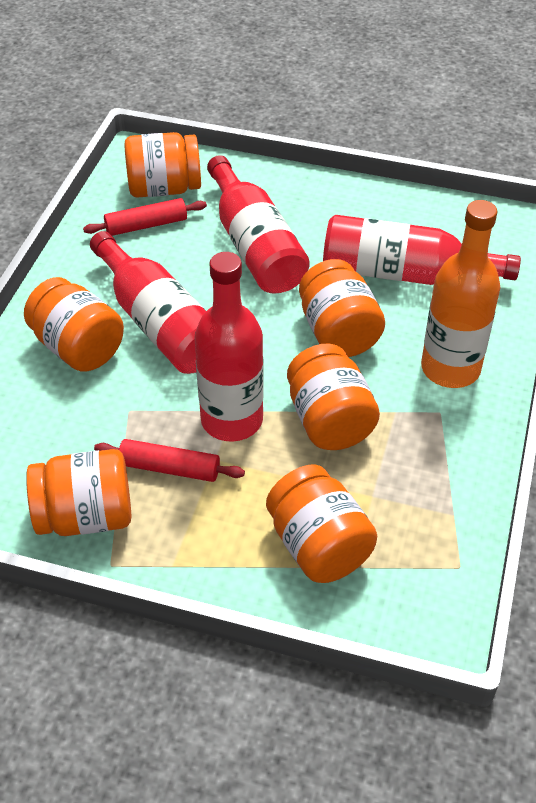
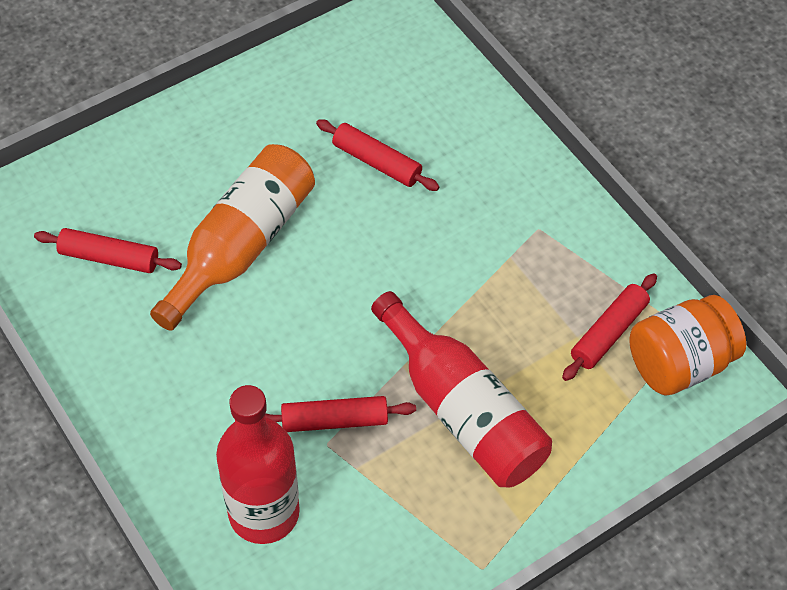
orange jar: 6 -> 1
red bottle: 4 -> 2
red rolling pin: 2 -> 4

